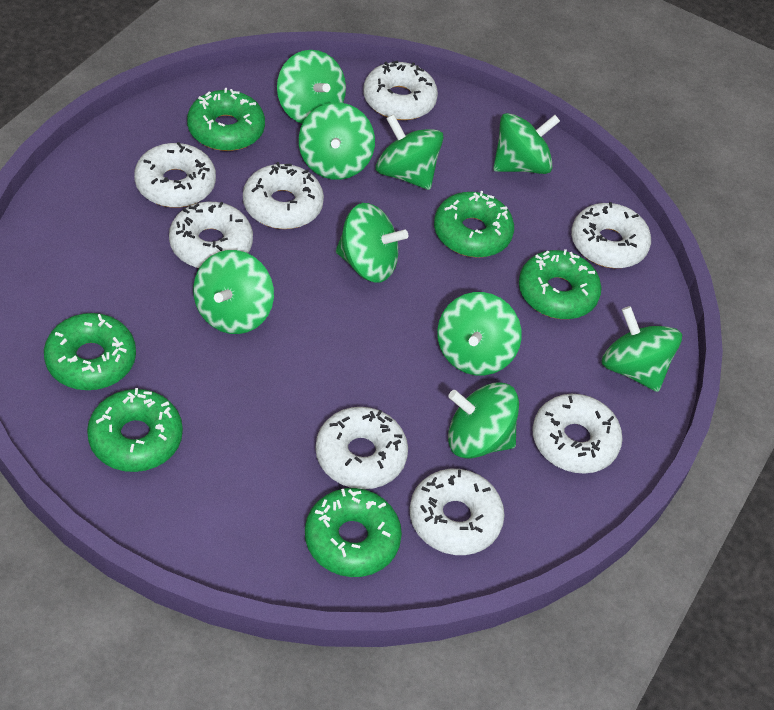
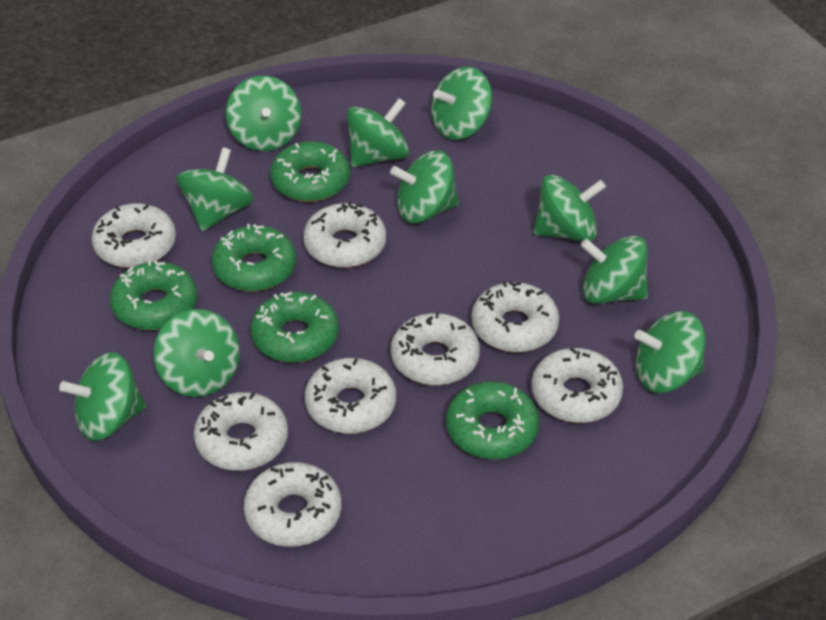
green donut: 6 -> 5
green spinning top: 9 -> 10

